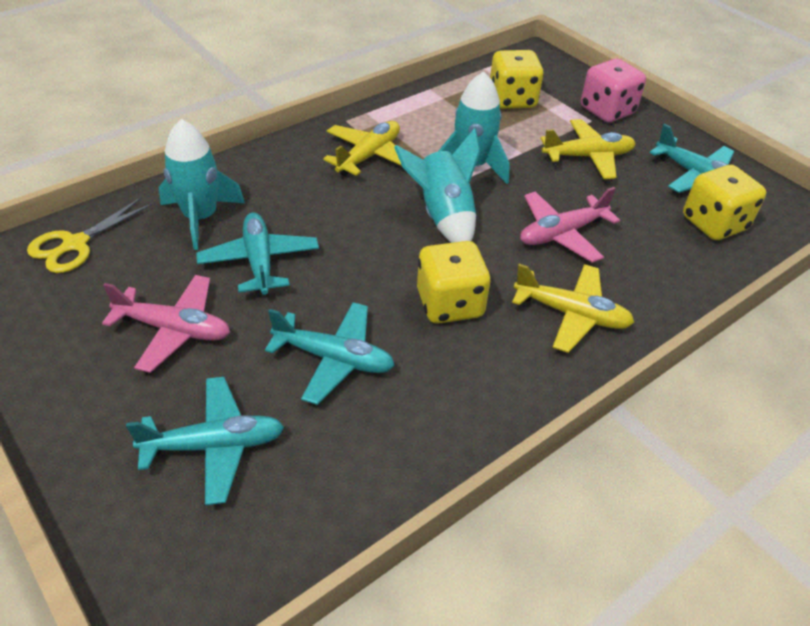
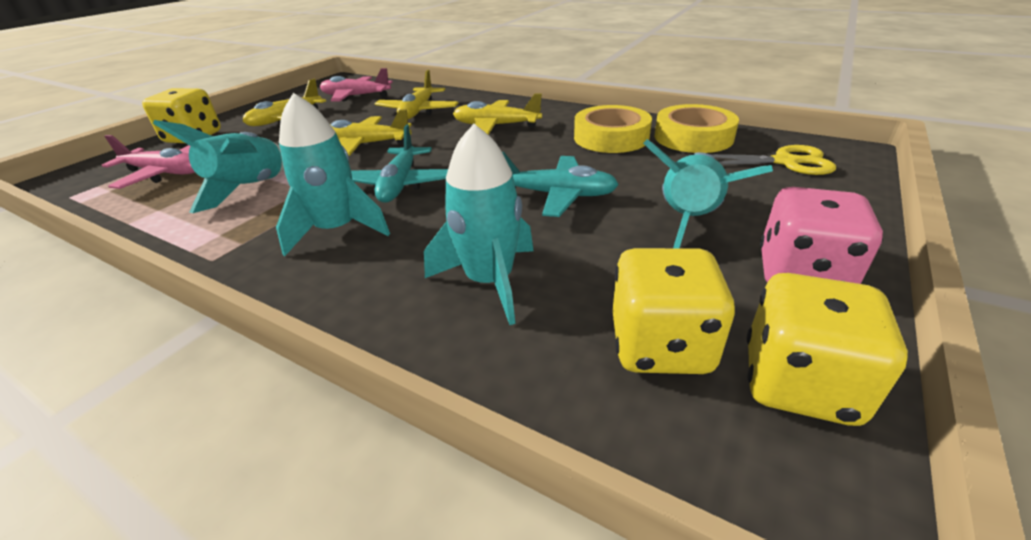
turquoise plane: 4 -> 2
turquoise rocket: 3 -> 4
yellow plane: 3 -> 4
yellow tape: 0 -> 2

